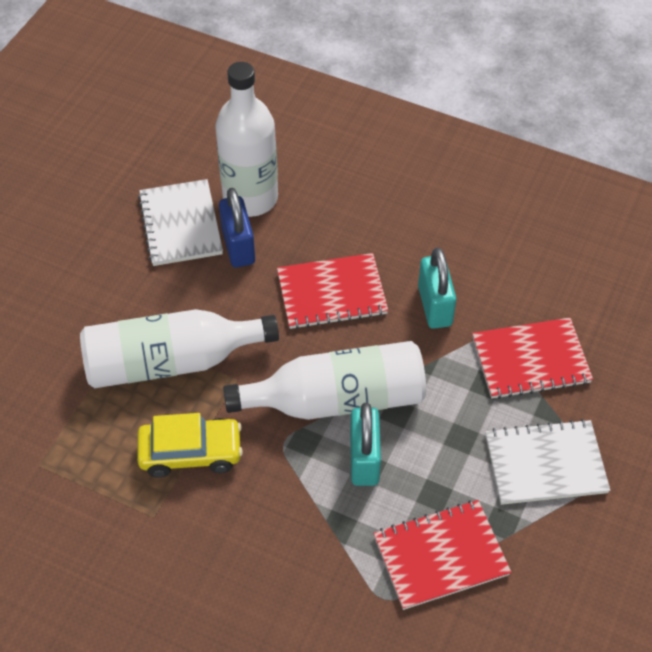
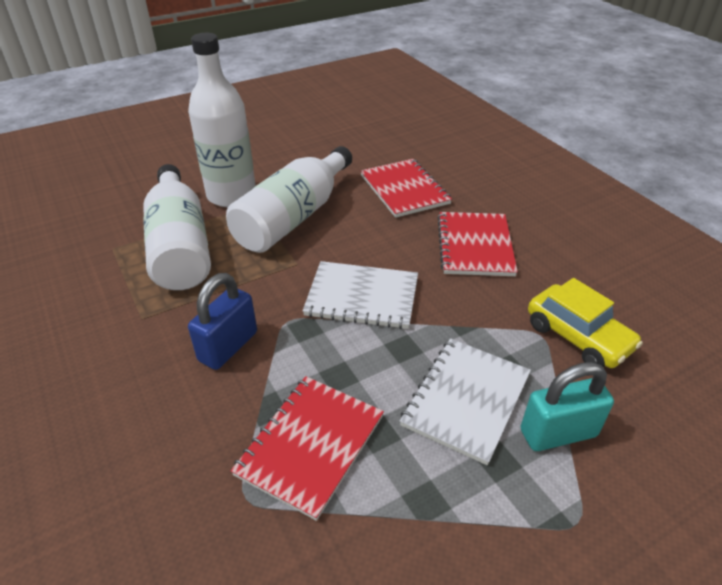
turquoise padlock: 2 -> 1

